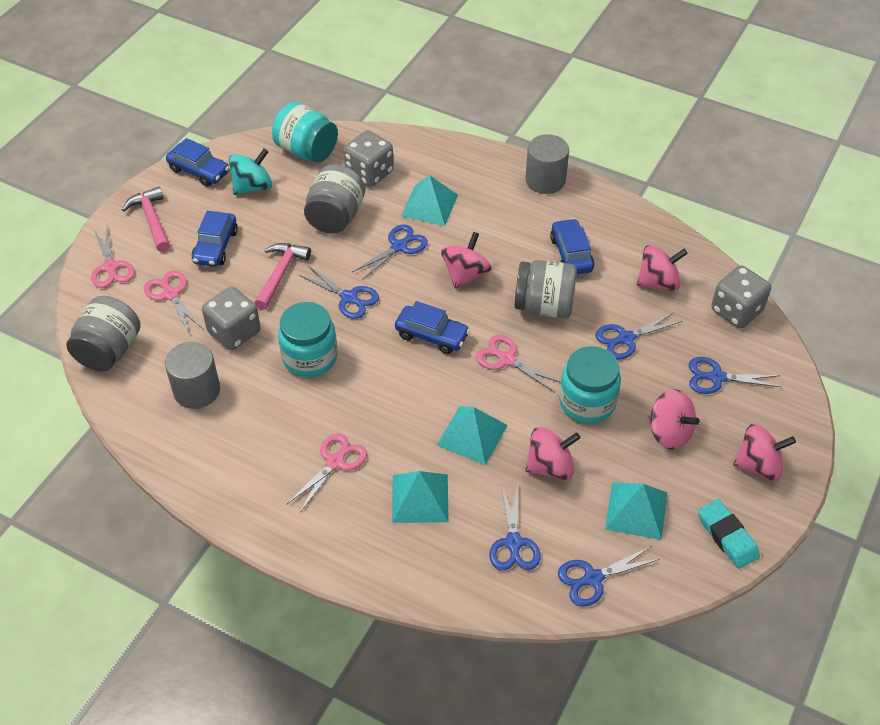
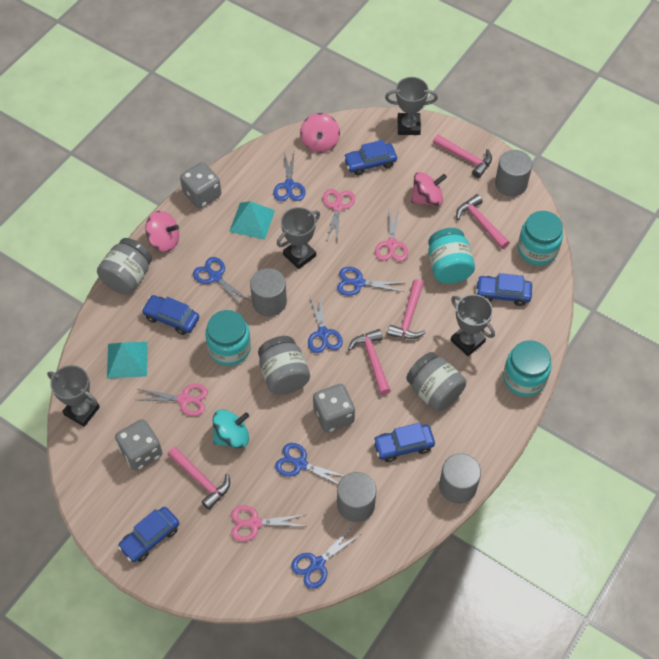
blue car: 4 -> 5
grey cylinder: 2 -> 4
grey trophy: 0 -> 4
pink hammer: 2 -> 5
pink spinning top: 5 -> 3
turquoise eraser: 1 -> 0
turquoise jar: 3 -> 4
turquoise pyramid: 4 -> 2

